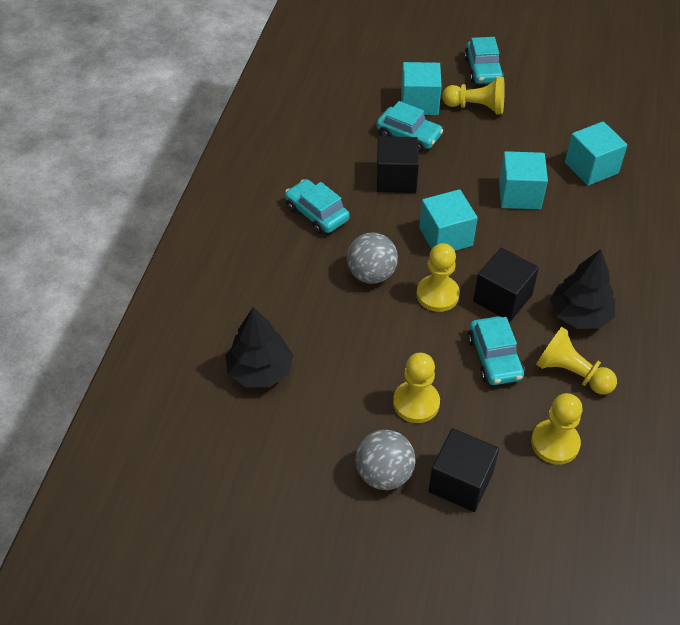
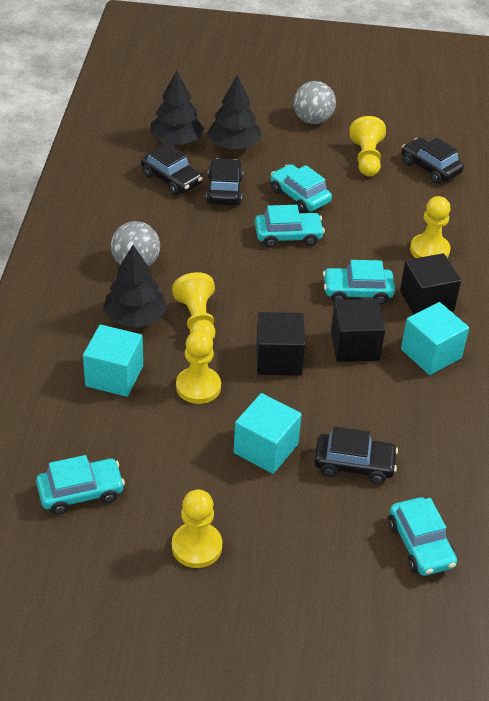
black car: 0 -> 4
black tree: 2 -> 3
turquoise car: 4 -> 5
turquoise cube: 4 -> 3

